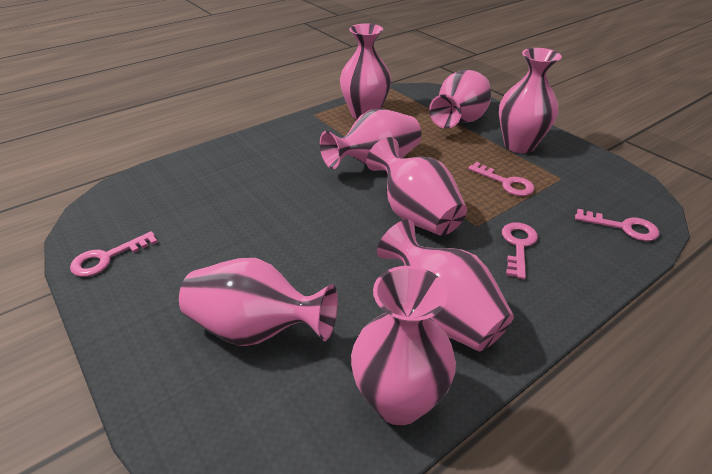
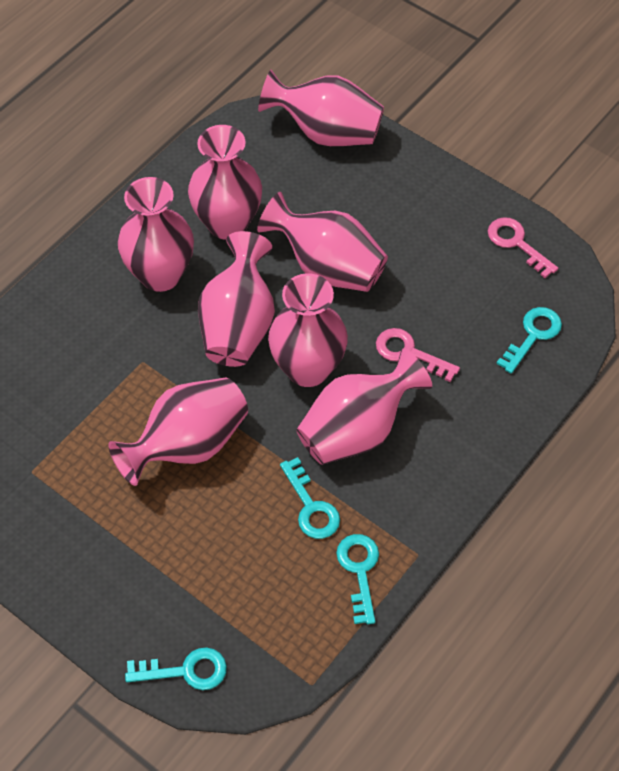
pink key: 4 -> 2
turquoise key: 0 -> 4

